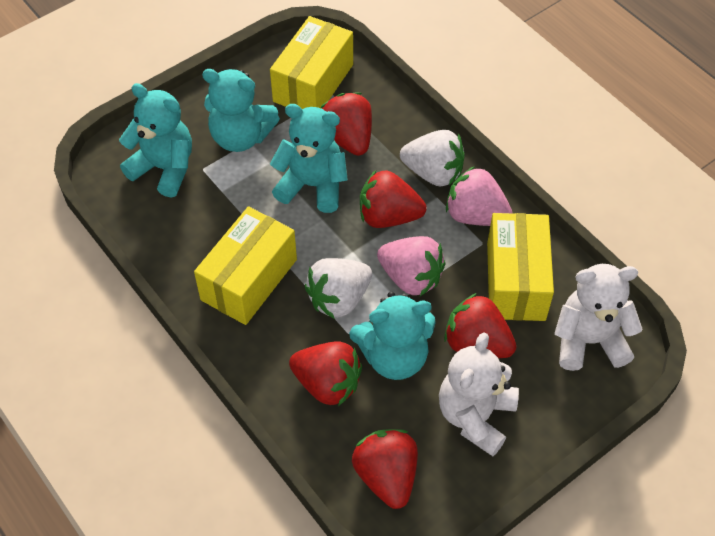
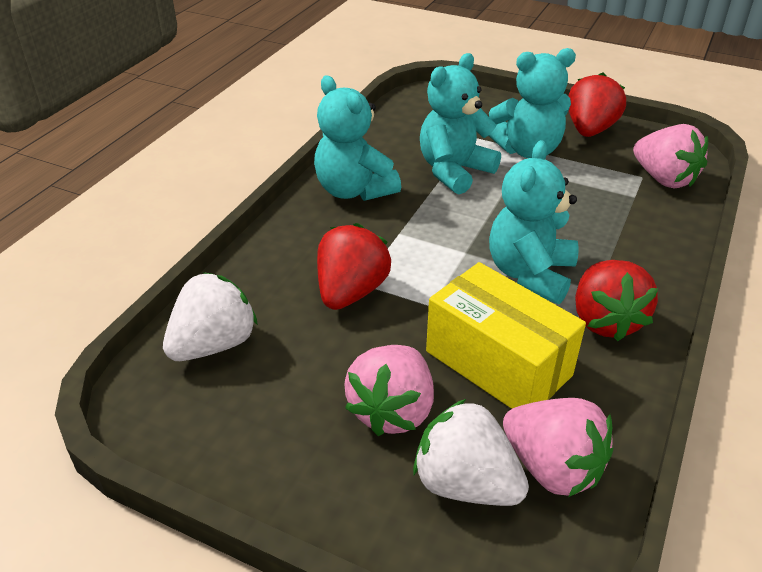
pink strawberry: 2 -> 3
red strawberry: 5 -> 3
white teddy bear: 2 -> 0
yellow box: 3 -> 1

